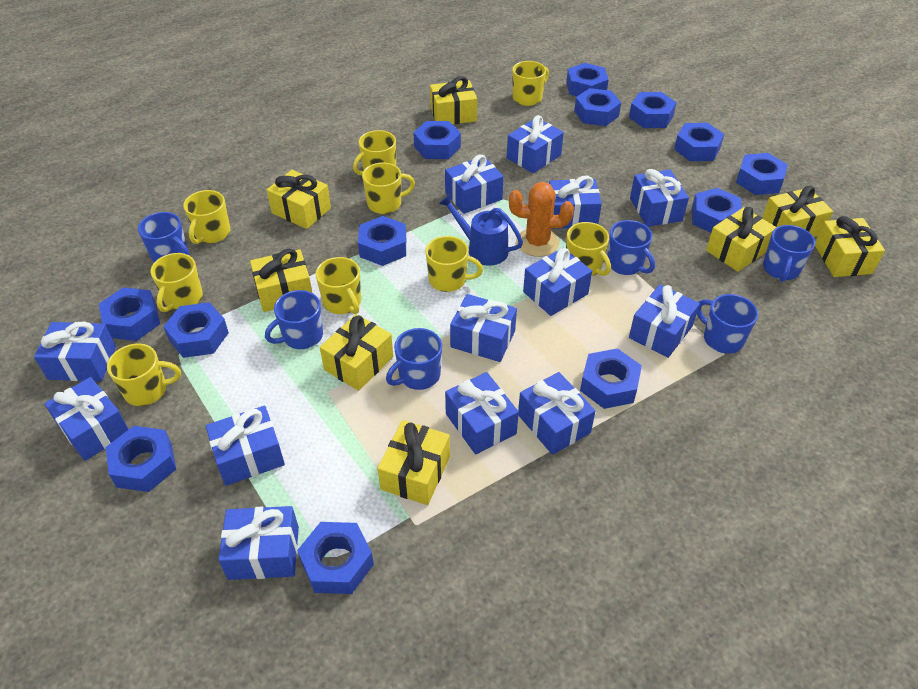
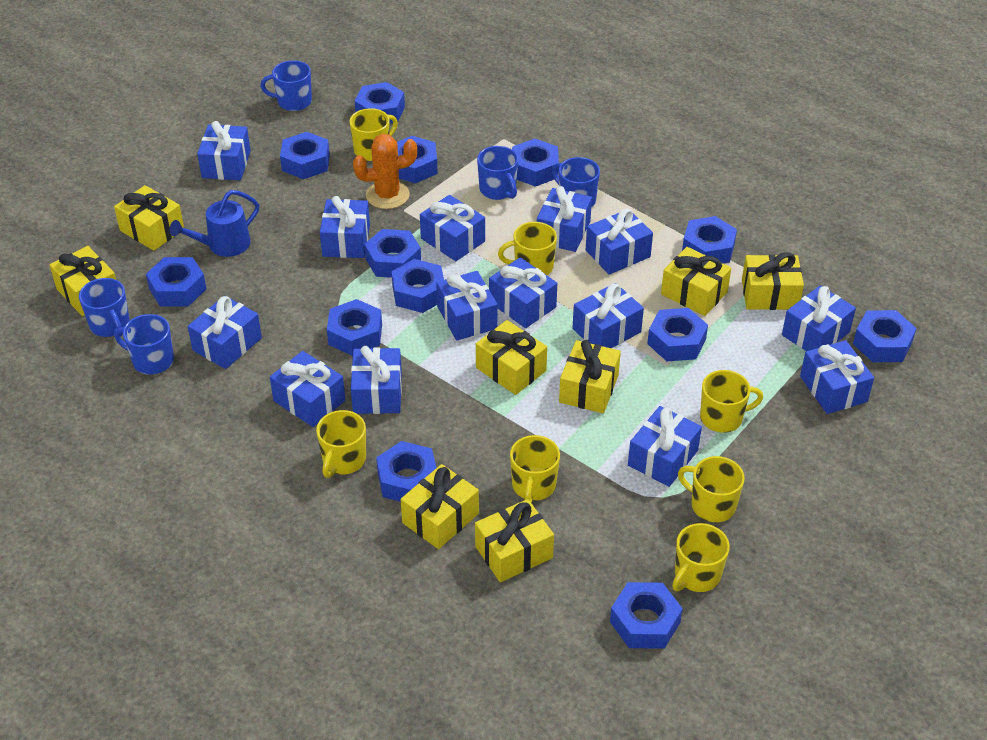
blue gift: 13 -> 14
blue mug: 6 -> 5
yellow mug: 9 -> 7

